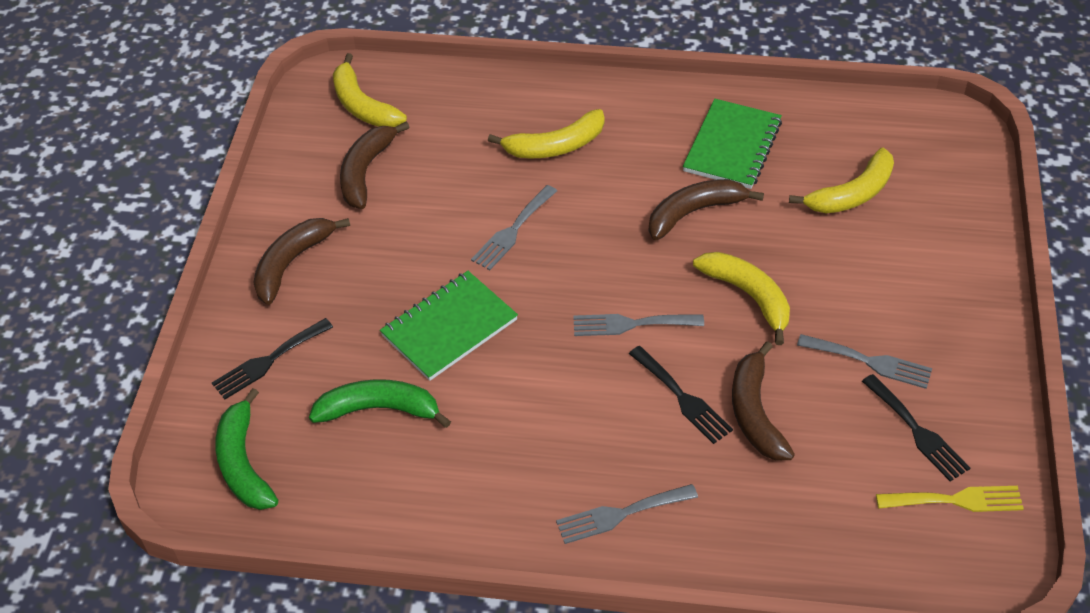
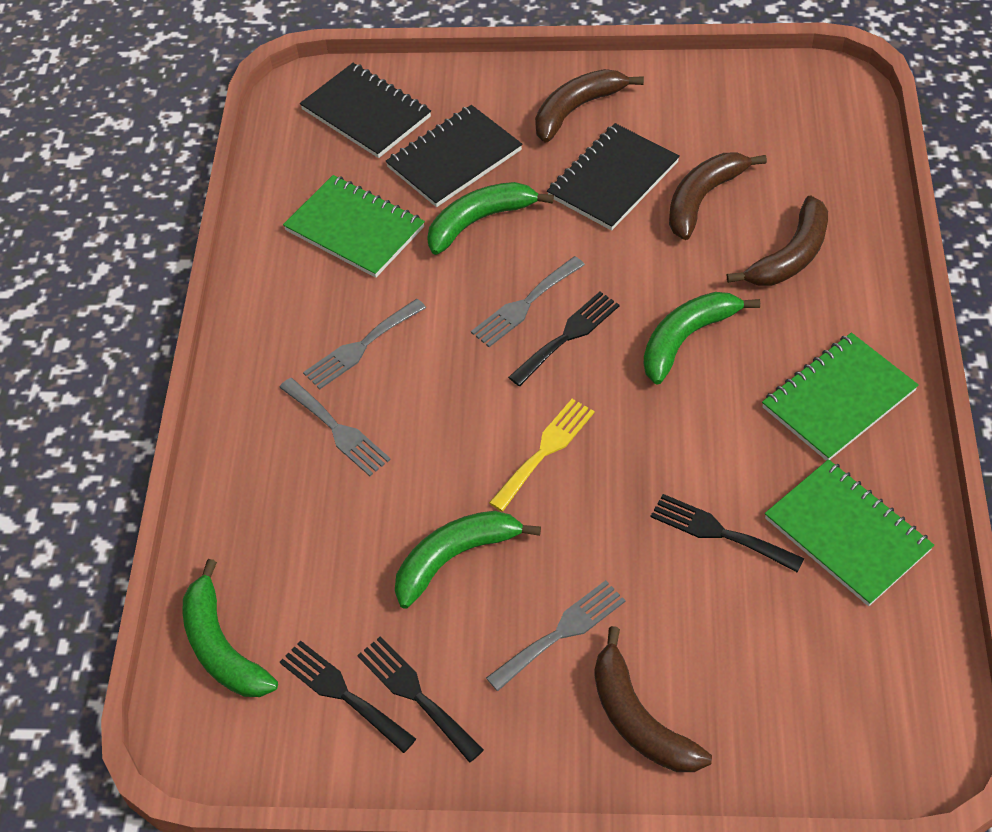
black fork: 3 -> 4
black notebook: 0 -> 3
green banana: 2 -> 4
green notebook: 2 -> 3
yellow banana: 4 -> 0

